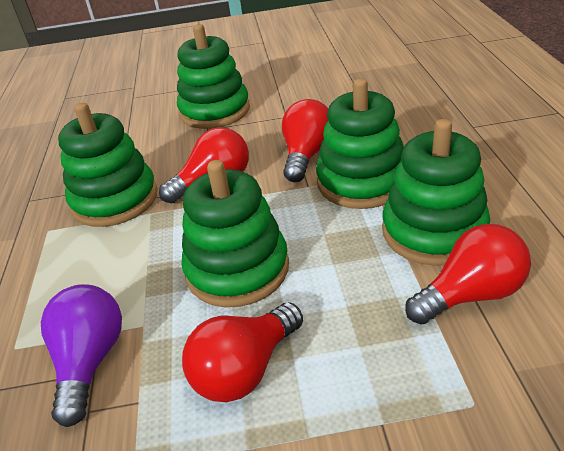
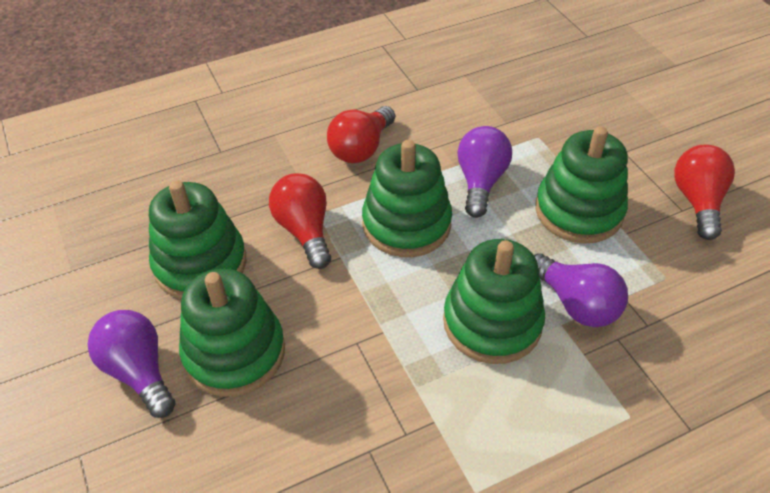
purple light bulb: 1 -> 3
red light bulb: 4 -> 3

